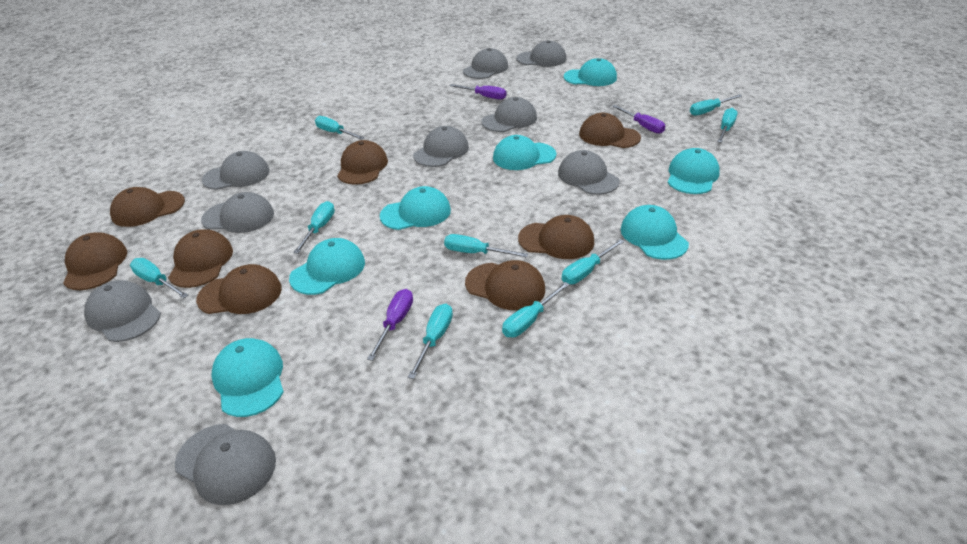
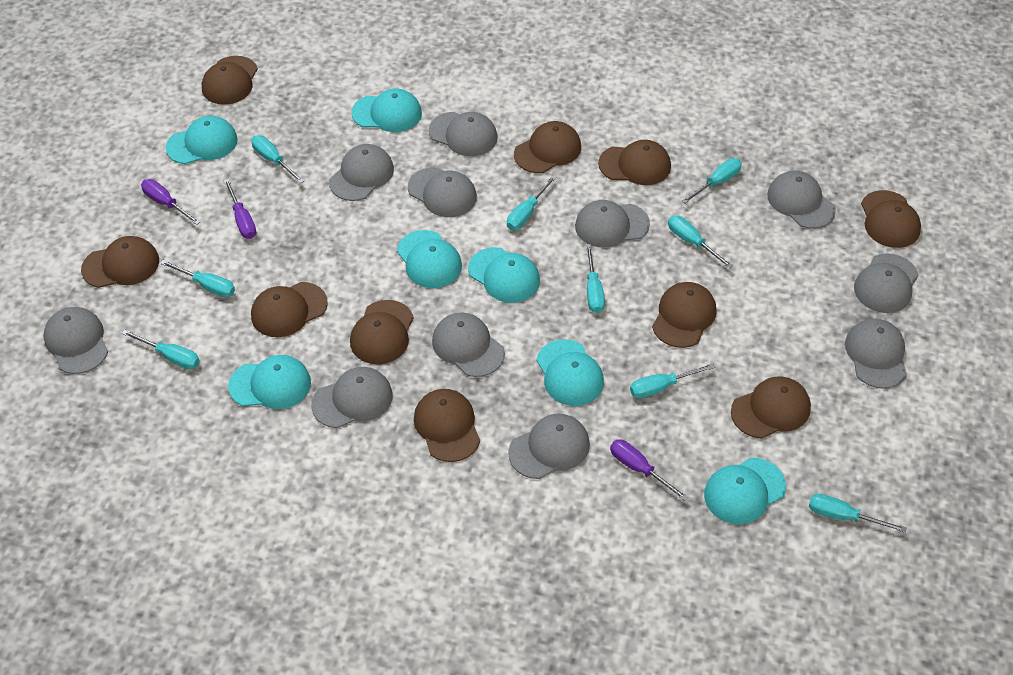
brown cap: 8 -> 10
grey cap: 9 -> 11

